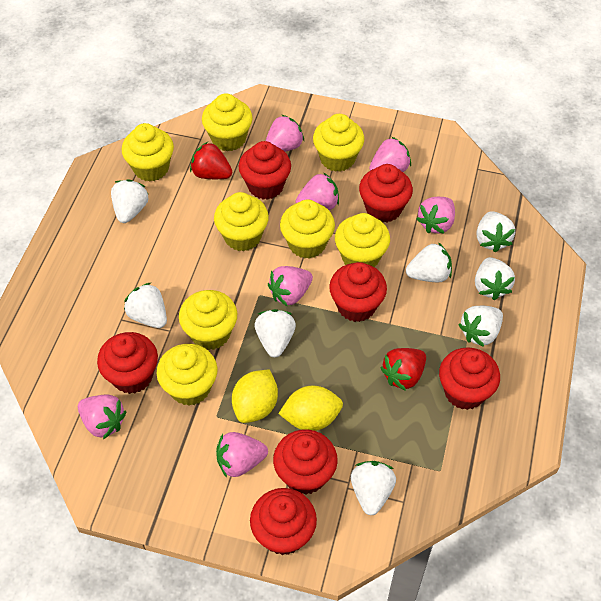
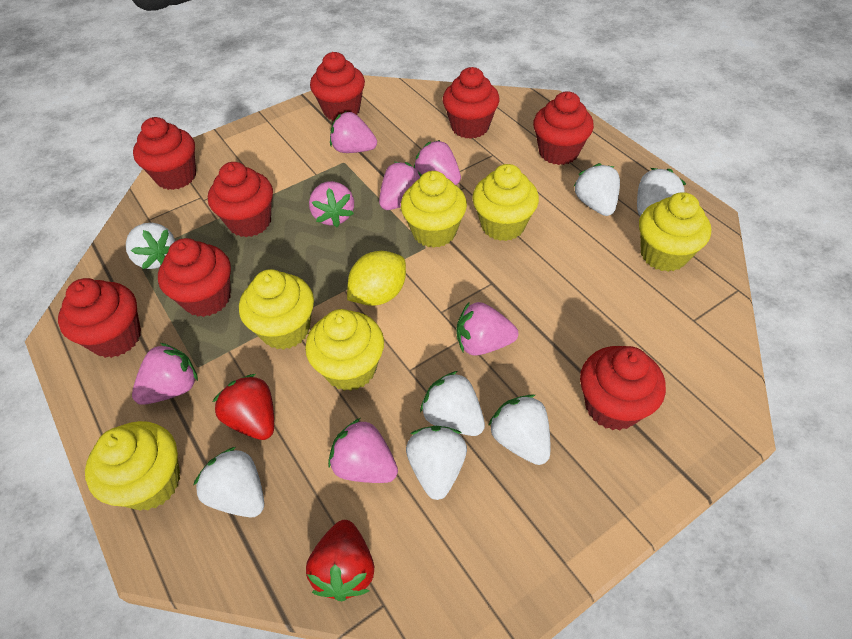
red cupcake: 7 -> 8
white strawberry: 8 -> 7
yellow cupcake: 8 -> 6
yellow lemon: 2 -> 1

